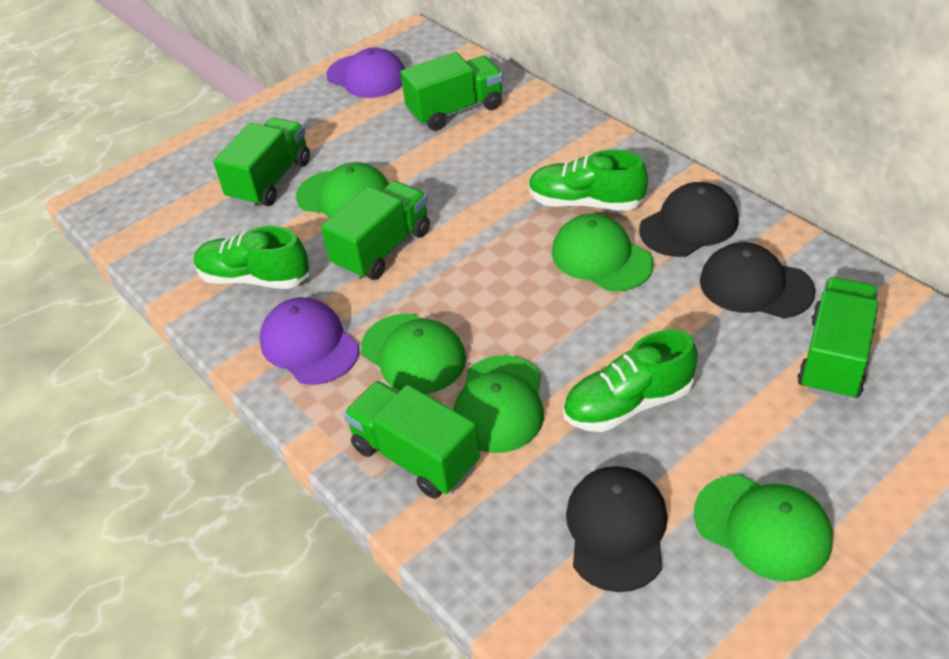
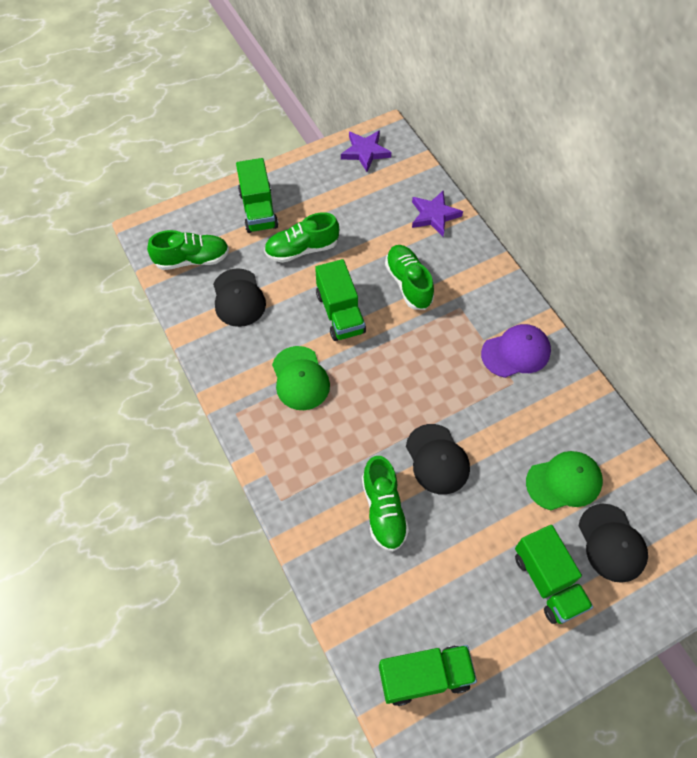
green cap: 5 -> 2
green shoe: 3 -> 4
green truck: 5 -> 4
purple cap: 2 -> 1
purple star: 0 -> 2

